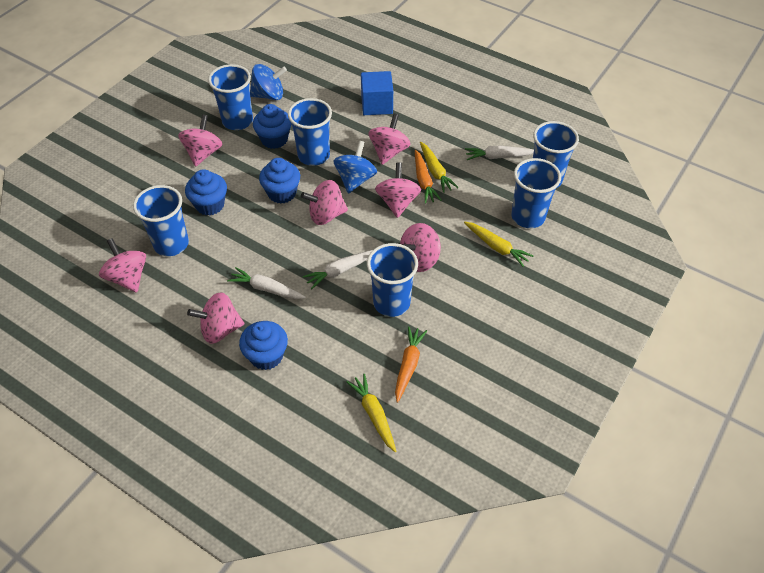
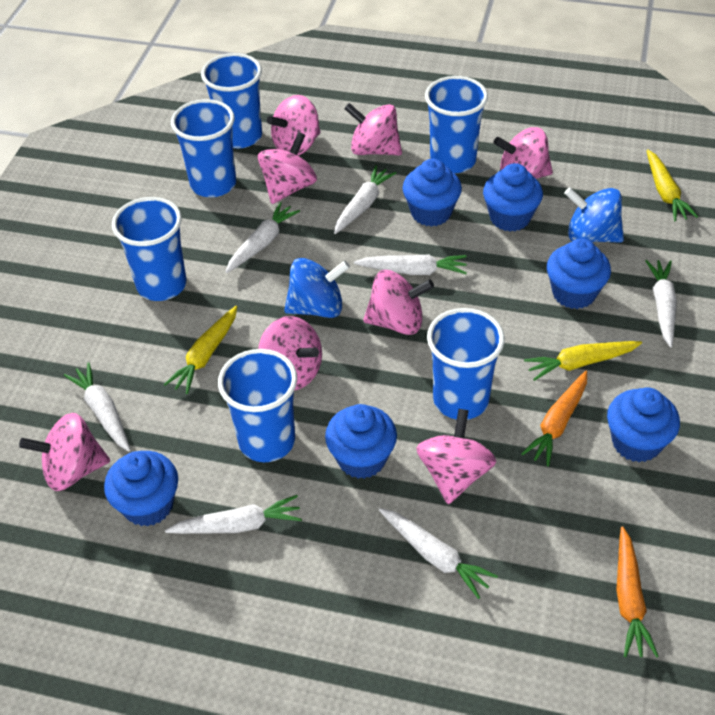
blue cube: 1 -> 0
blue cupcake: 4 -> 6
pink spinning top: 7 -> 8
white carrot: 3 -> 7

